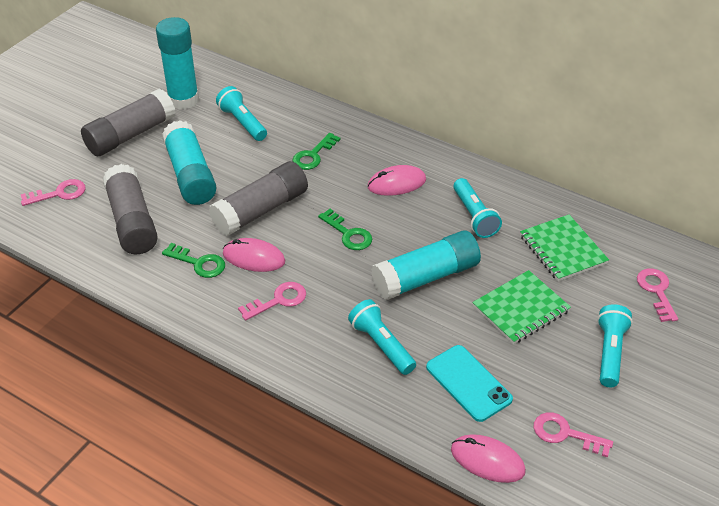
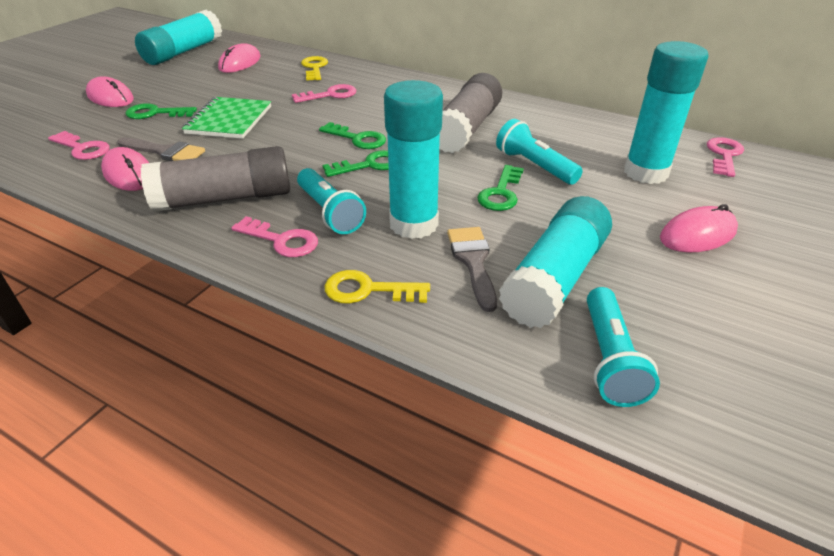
green key: 3 -> 4
green notebook: 2 -> 1
grey brush: 0 -> 2
grey glue stick: 3 -> 2
pink mouse: 3 -> 4
turquoise flashlight: 4 -> 3
turquoise glue stick: 3 -> 4
turquoise phone: 1 -> 0
yellow key: 0 -> 2

